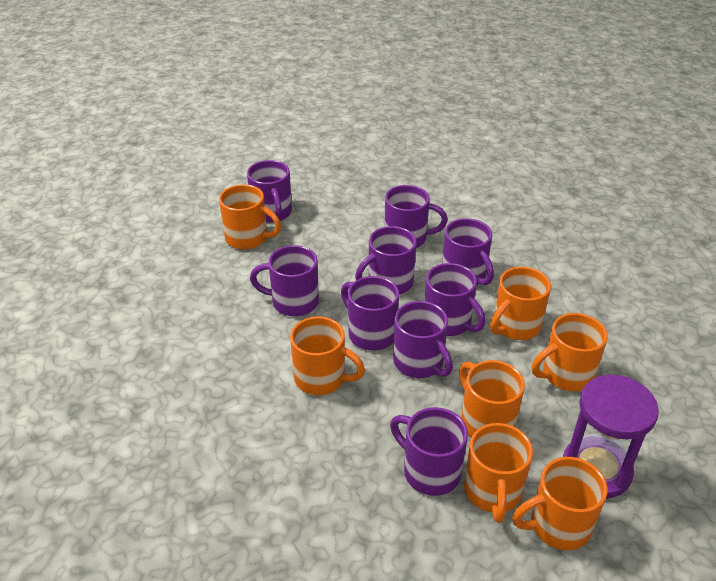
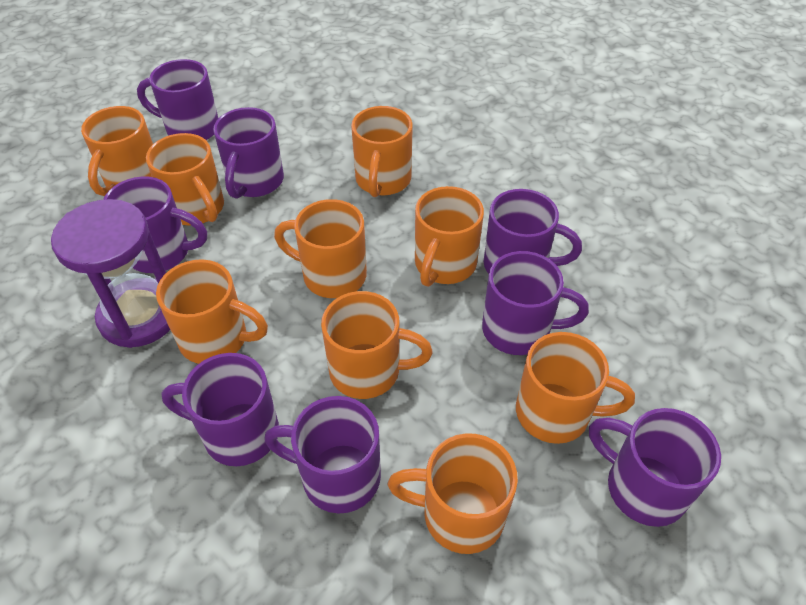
orange mug: 7 -> 9
purple mug: 9 -> 8

